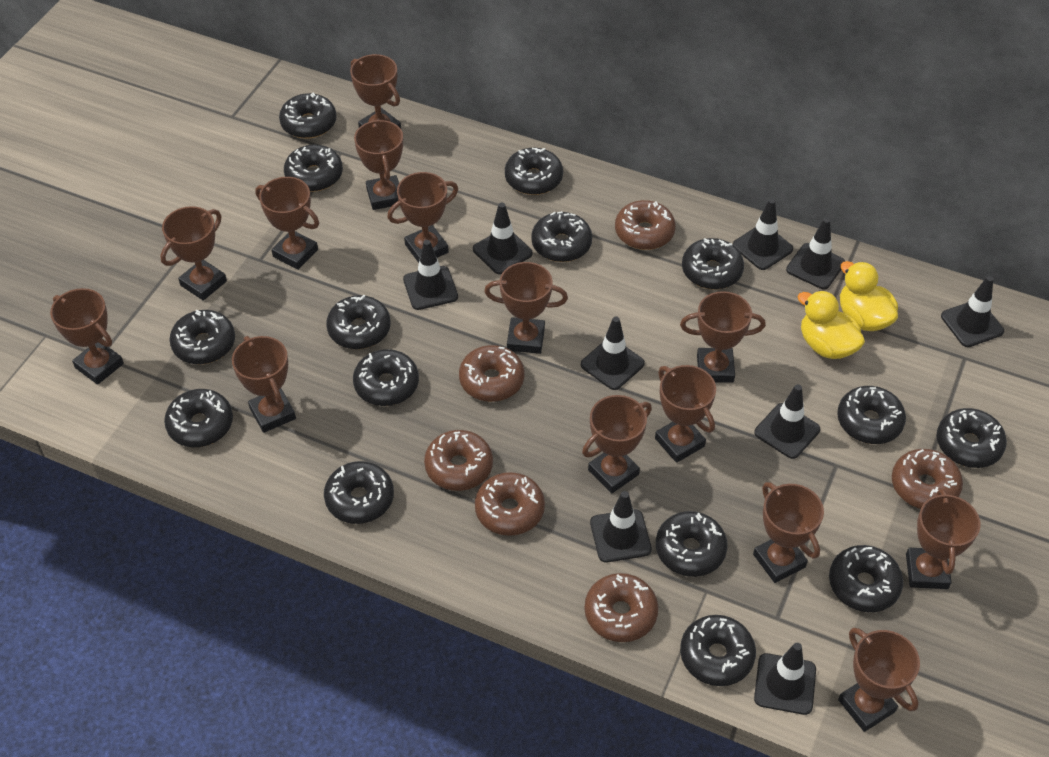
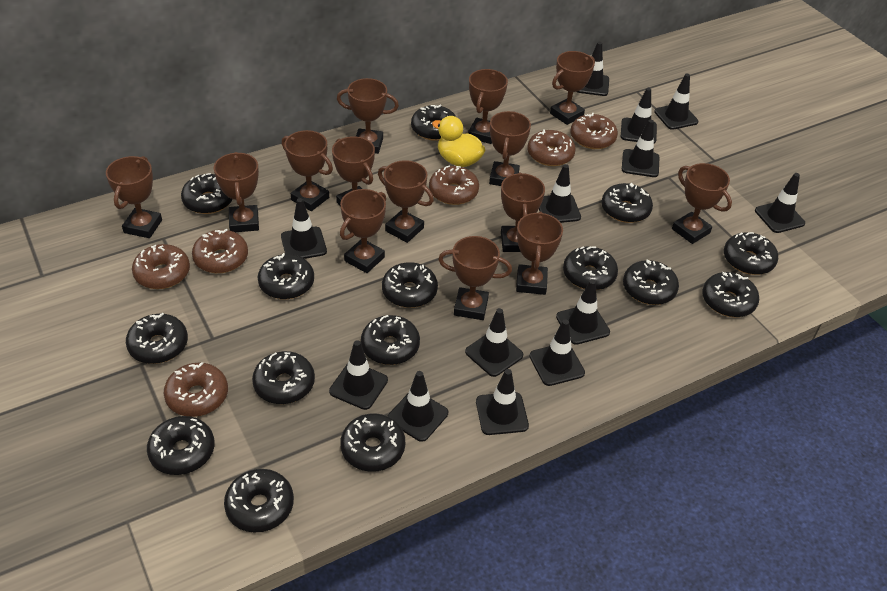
black traffic cone: 9 -> 13
yellow duck: 2 -> 1

